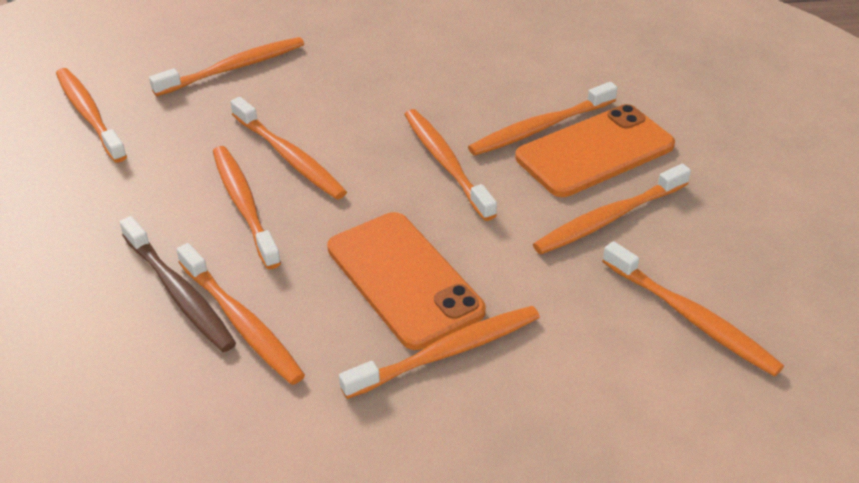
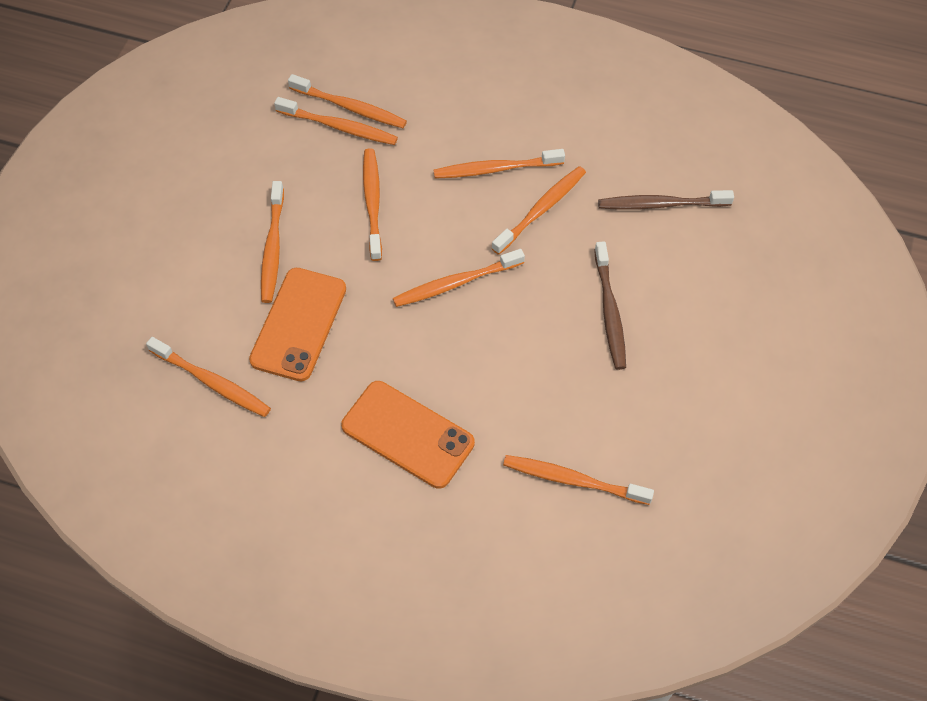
brown toothbrush: 1 -> 2
orange toothbrush: 10 -> 9

